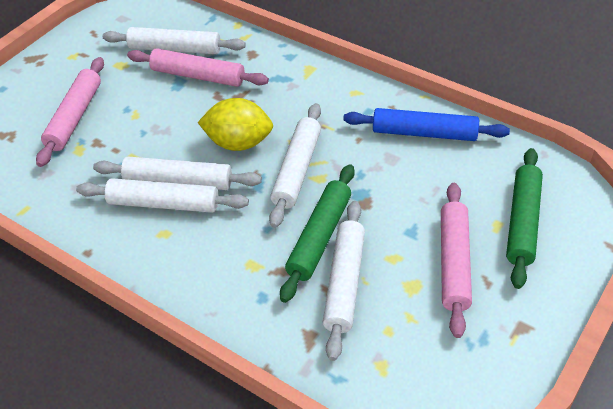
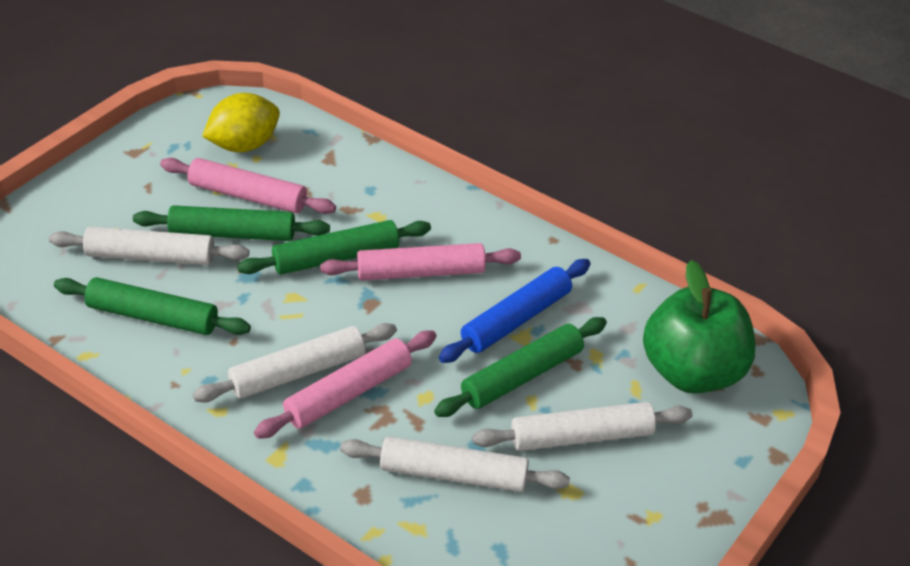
green apple: 0 -> 1
green rolling pin: 2 -> 4
white rolling pin: 5 -> 4

